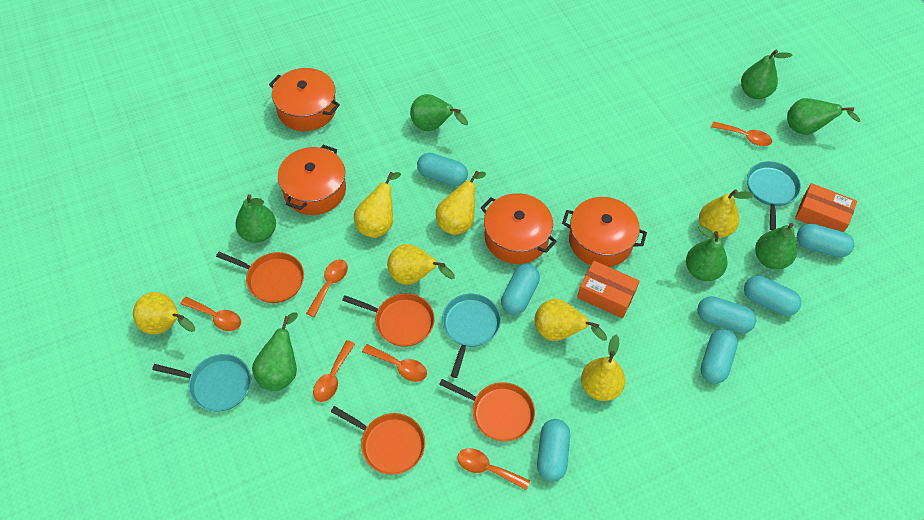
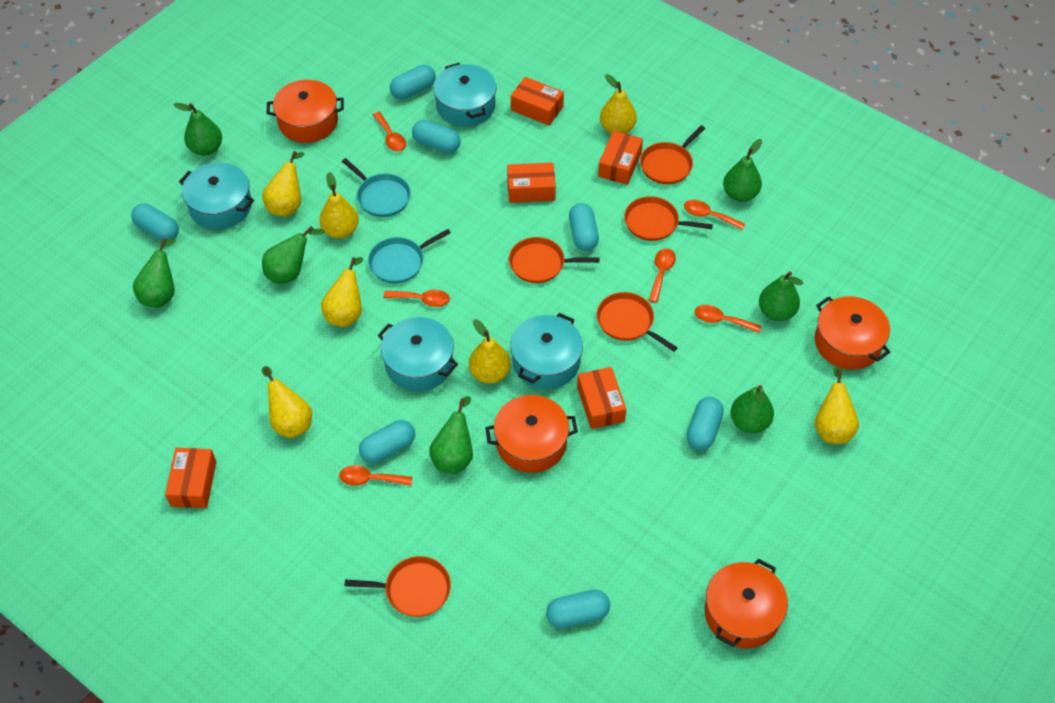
orange box: 2 -> 5
orange pan: 4 -> 5
turquoise pan: 3 -> 2
turquoise pot: 0 -> 4

